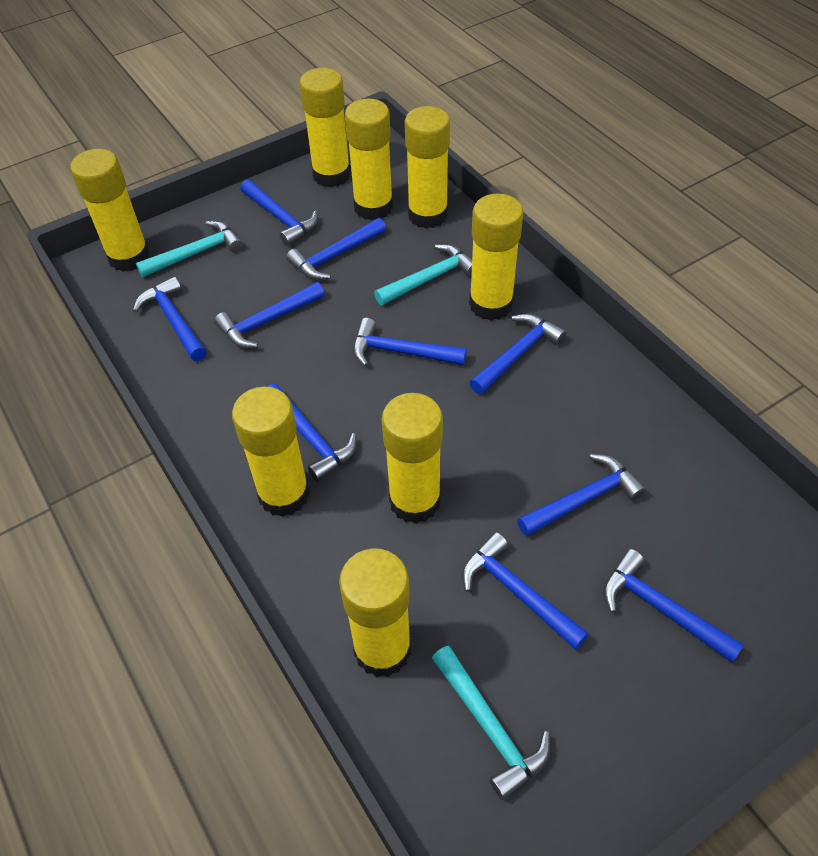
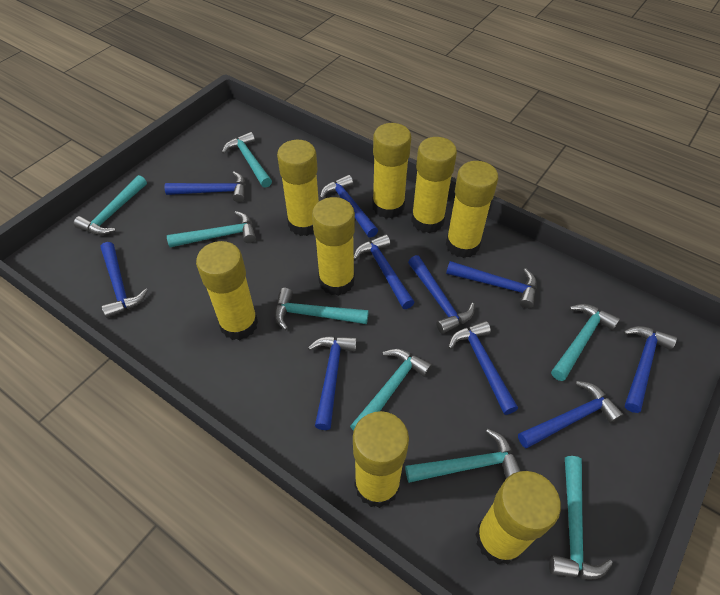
turquoise hammer: 3 -> 8

